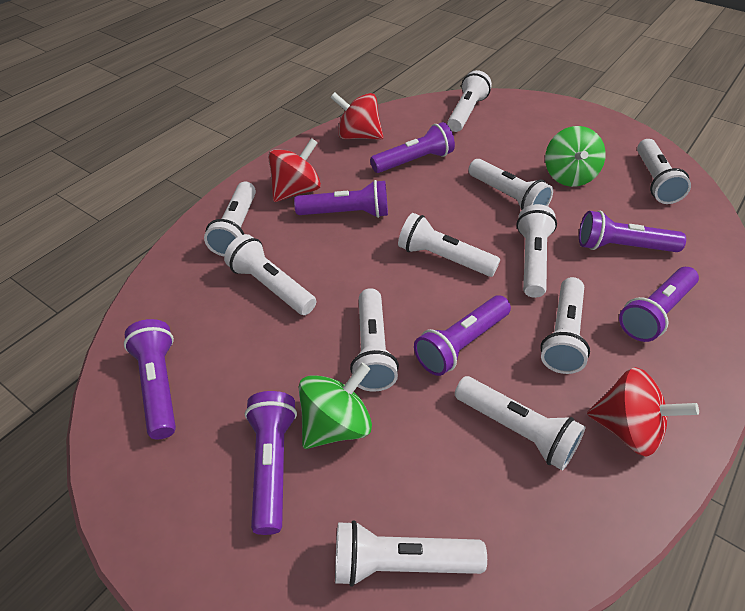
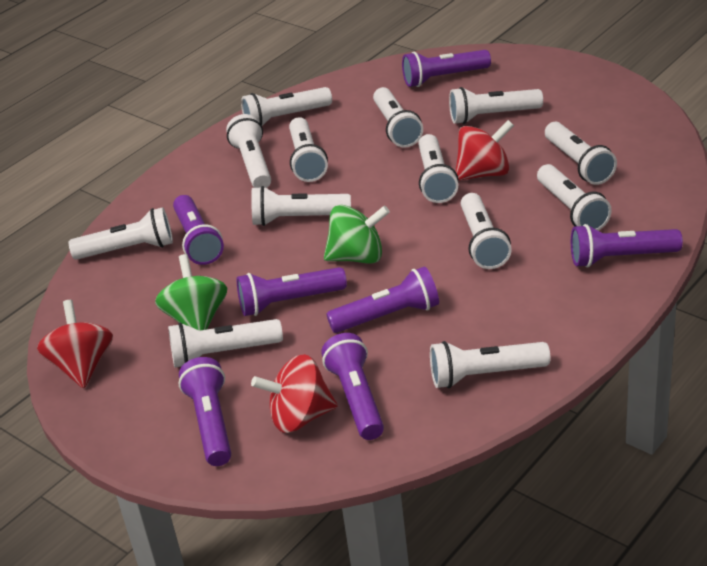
white flashlight: 11 -> 13

